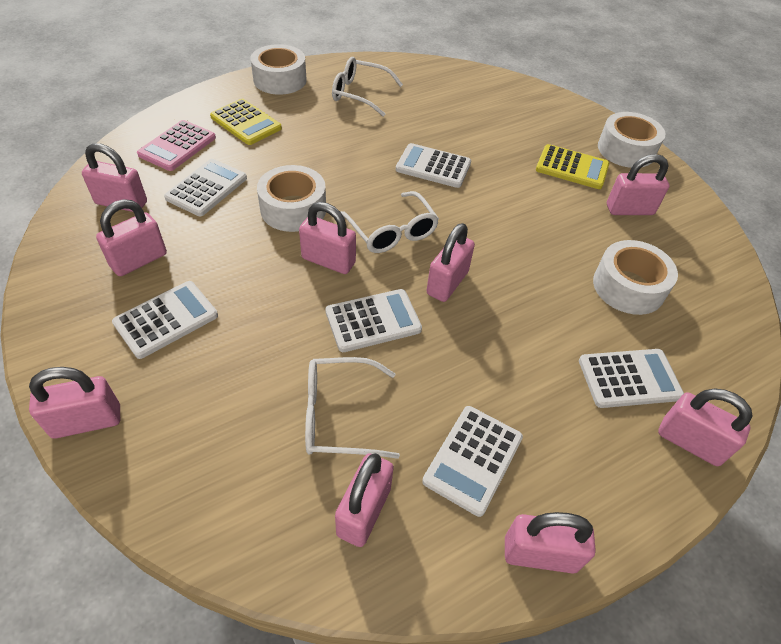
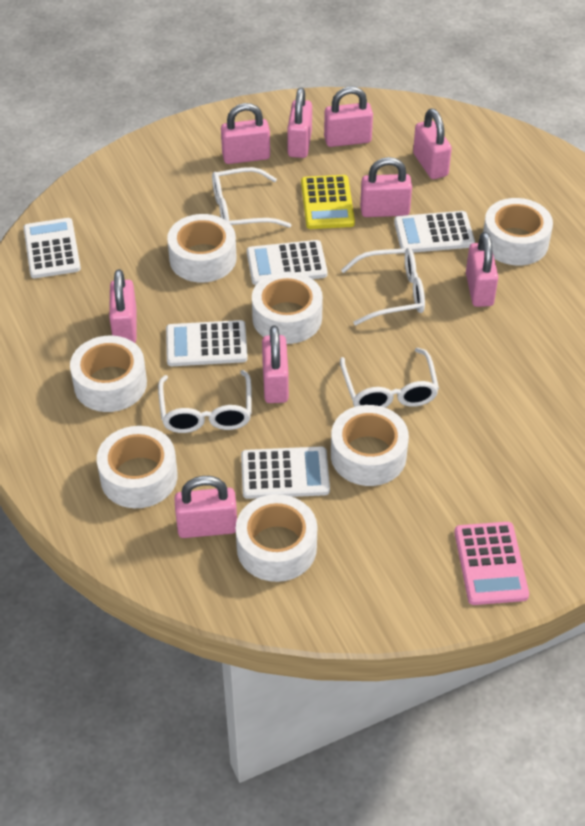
white calculator: 6 -> 5
white glasses: 3 -> 4
white tape: 4 -> 7
yellow calculator: 2 -> 1

